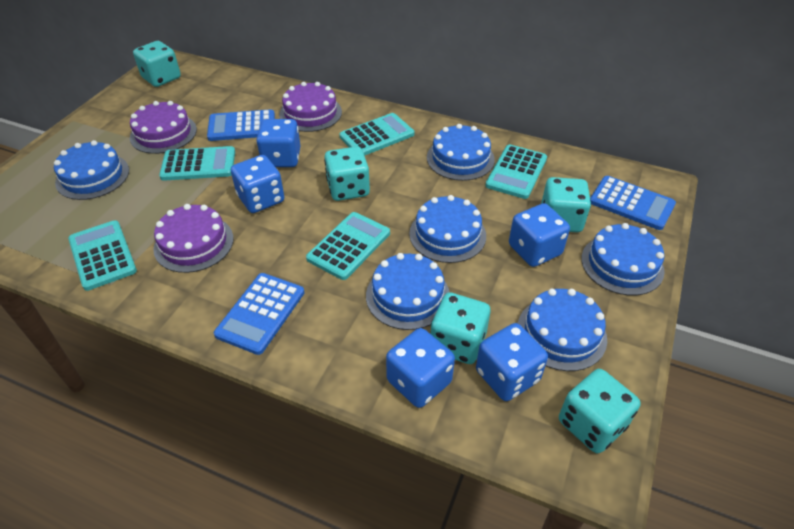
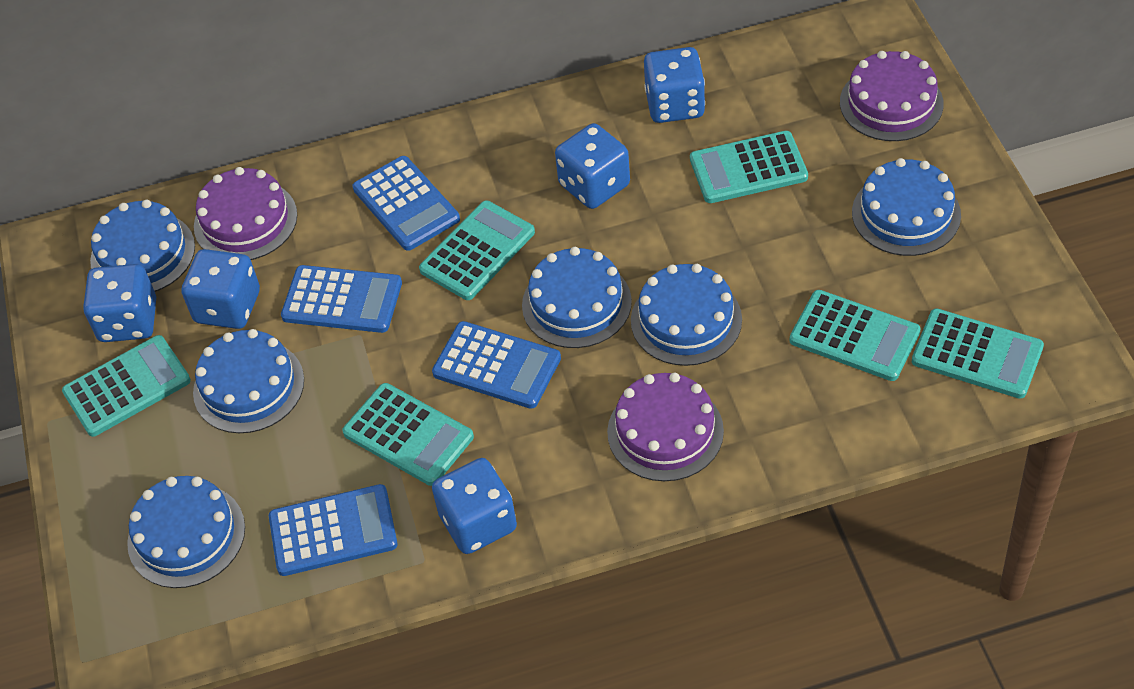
blue calculator: 3 -> 4
turquoise calculator: 5 -> 6
turquoise dice: 5 -> 0

